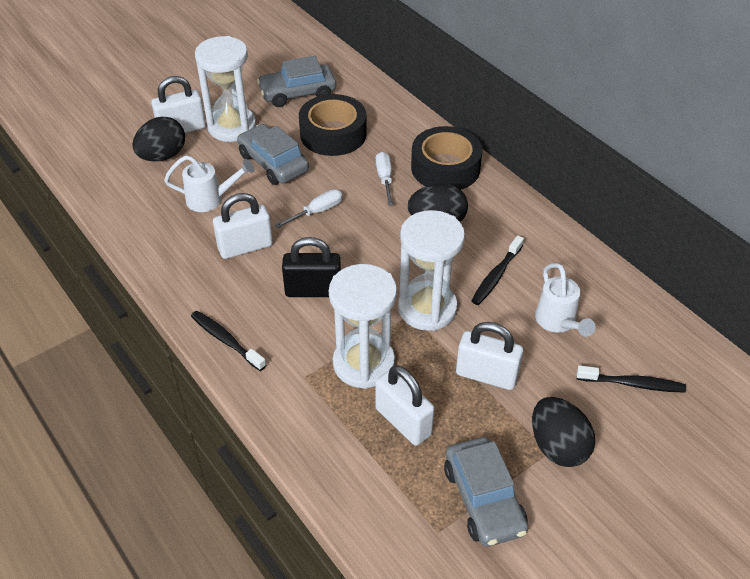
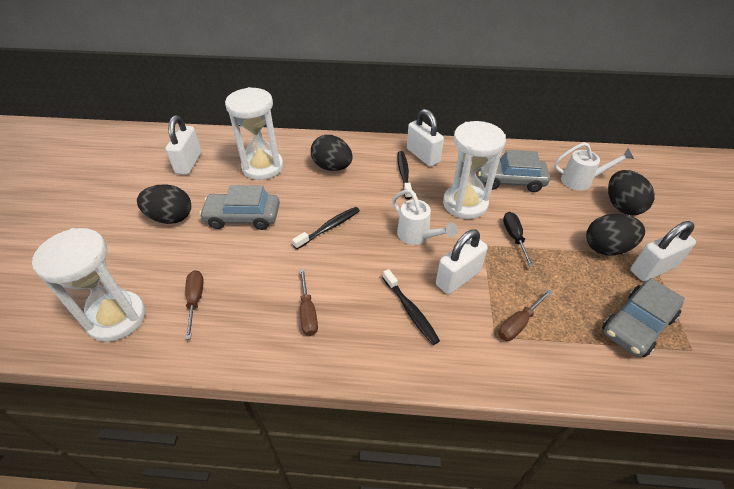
black egg: 3 -> 4
black padlock: 1 -> 0
black screwdriver: 0 -> 1
black tape: 2 -> 0
brown screwdriver: 0 -> 3
white screwdriver: 2 -> 0

